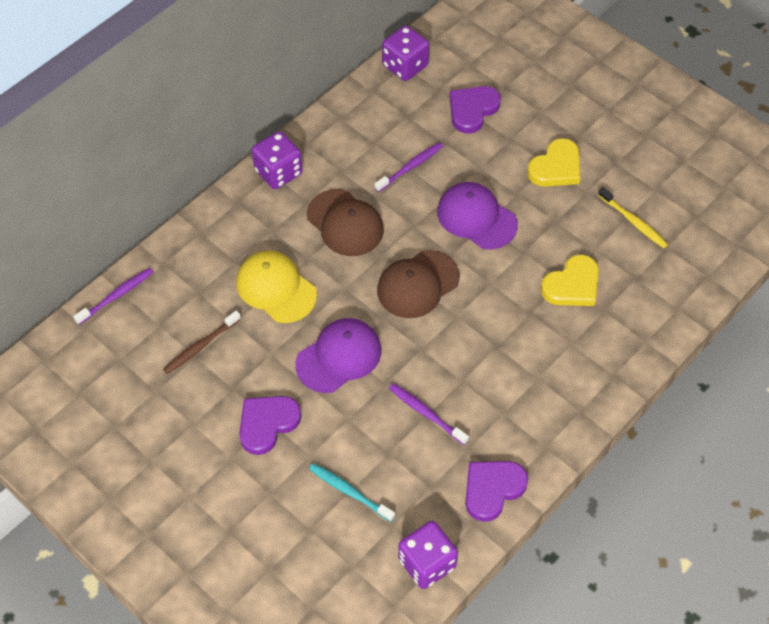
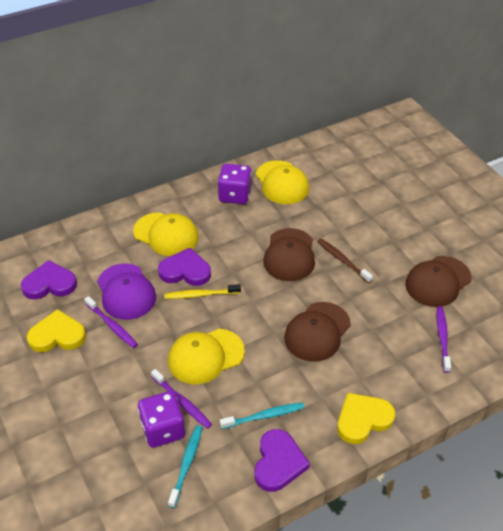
brown cap: 2 -> 3
purple cap: 2 -> 1
purple dice: 3 -> 2
turquoise toothbrush: 1 -> 2
yellow cap: 1 -> 3

